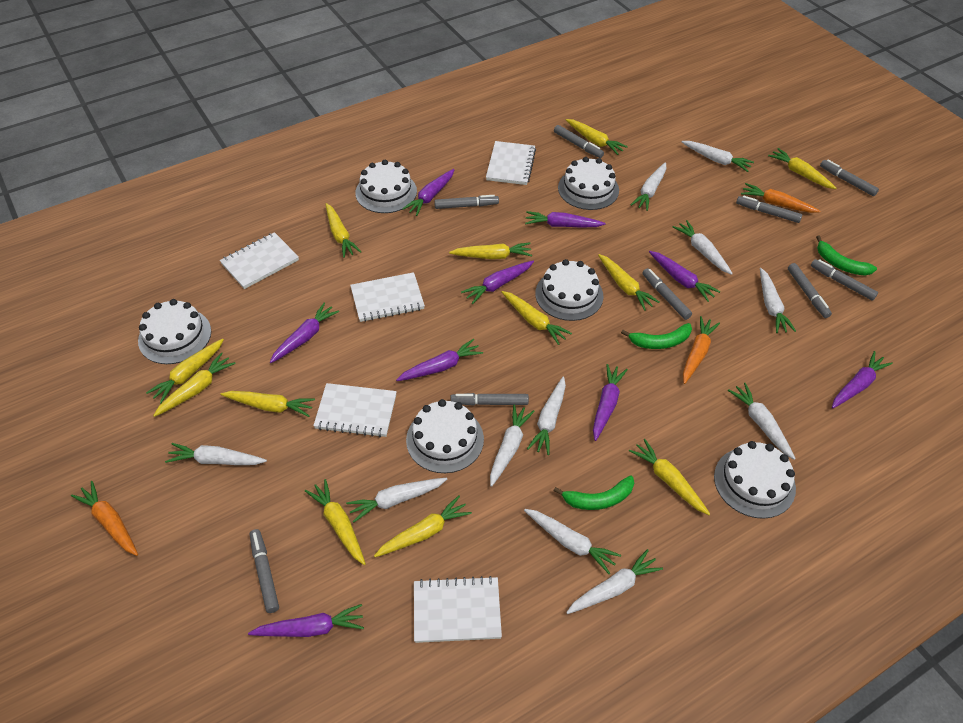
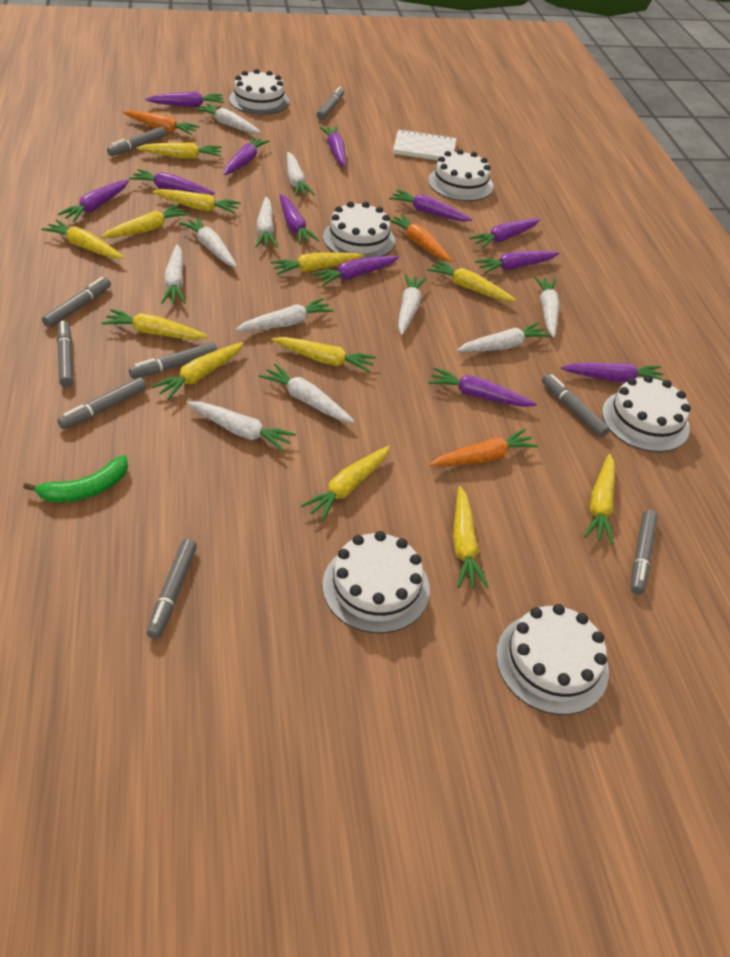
green banana: 3 -> 1
purple carrot: 9 -> 12
white notebook: 5 -> 1

